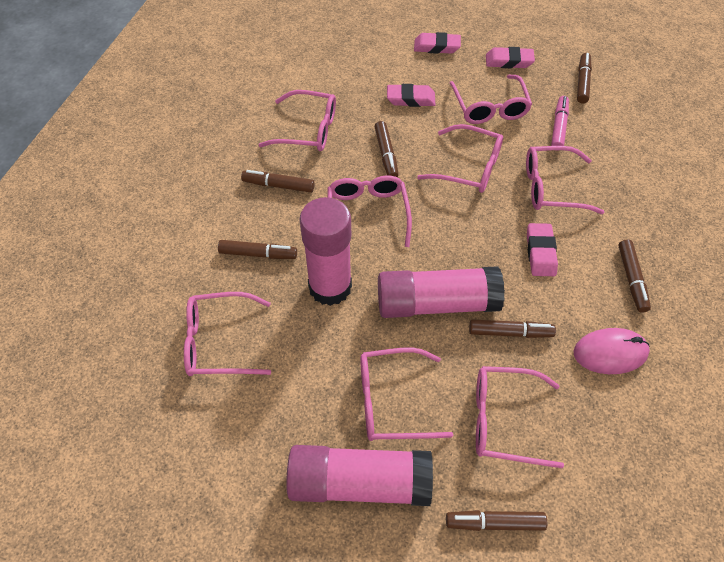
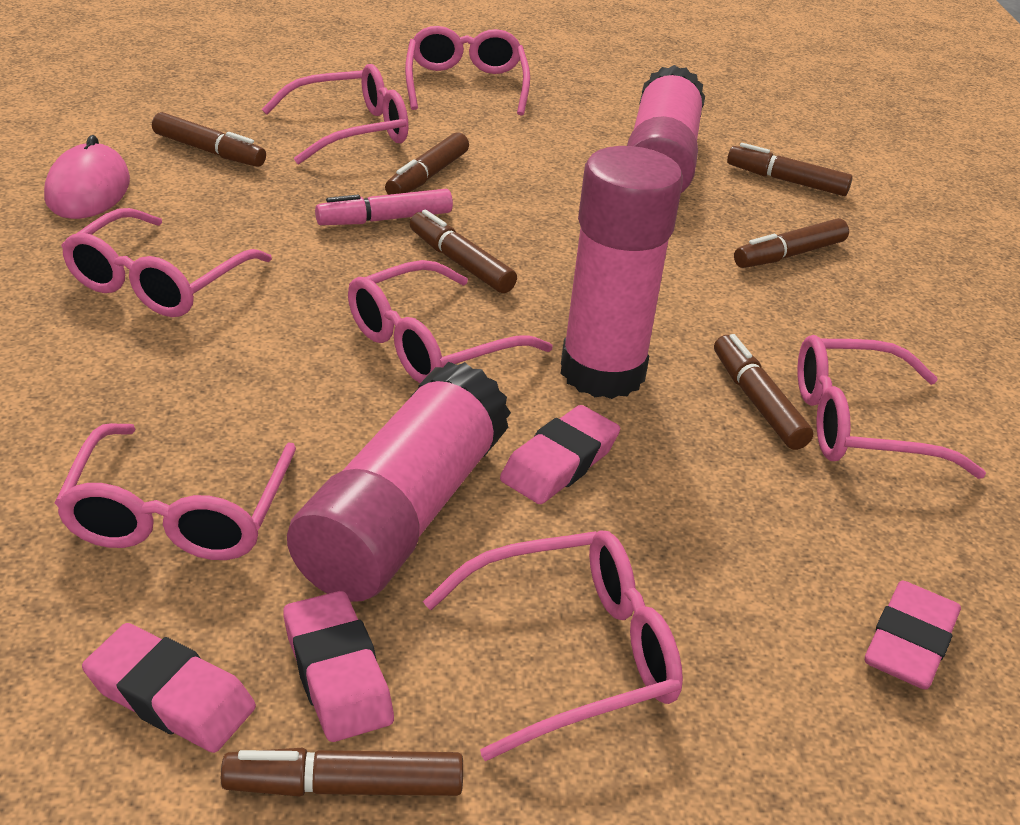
pink glasses: 8 -> 7

